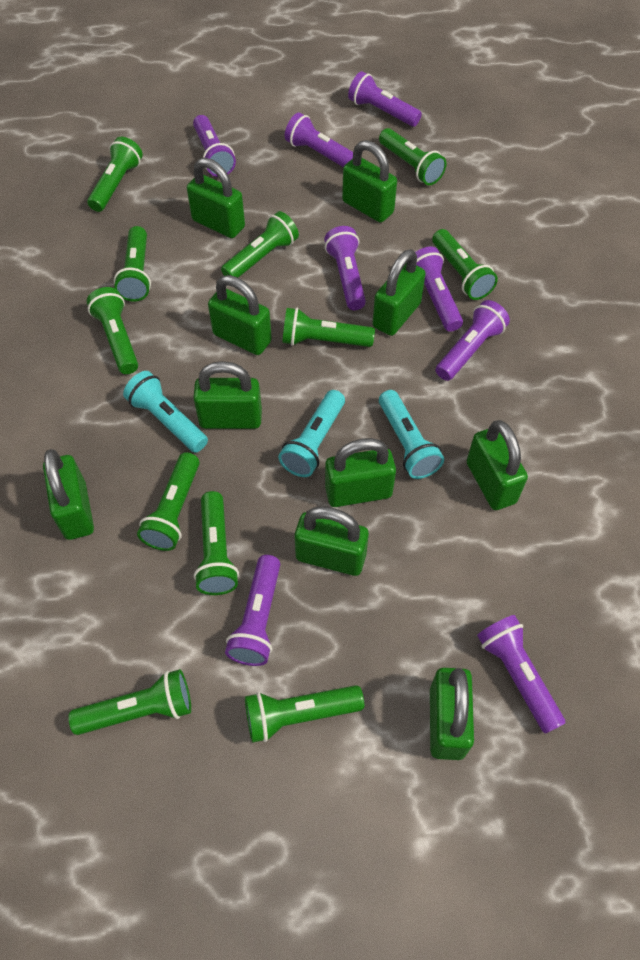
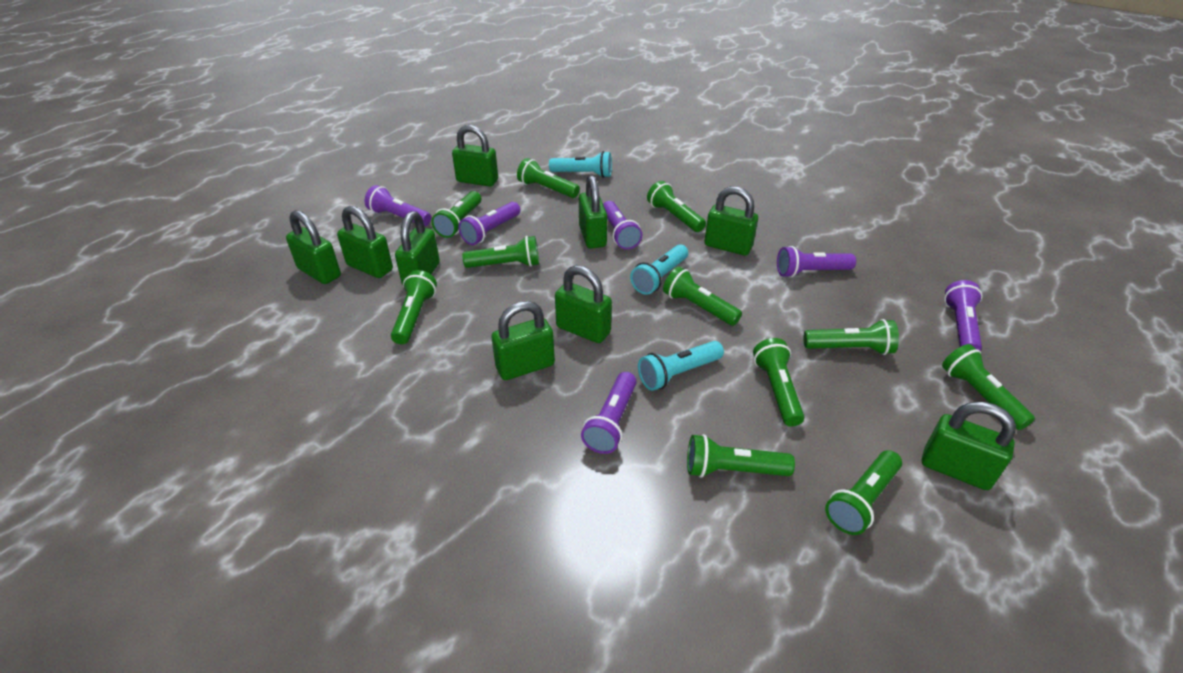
green padlock: 10 -> 9
purple flashlight: 8 -> 6

